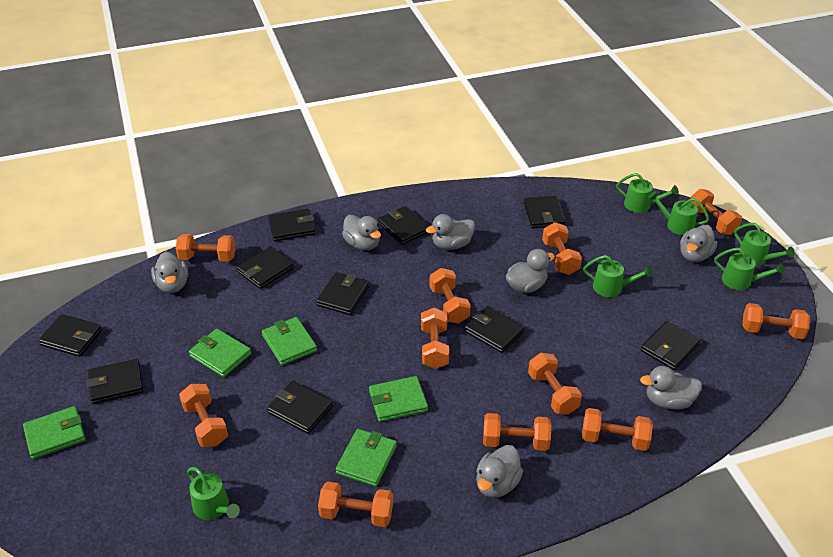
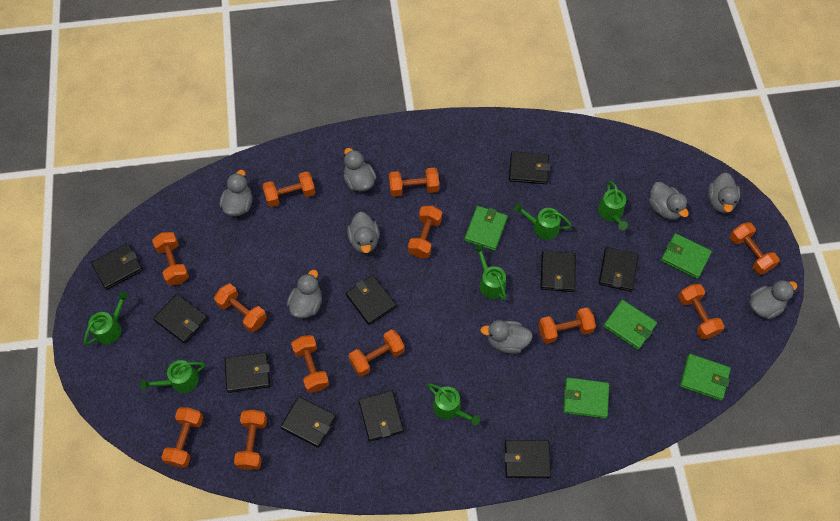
grey duck: 7 -> 8
orange dumbbell: 11 -> 12

